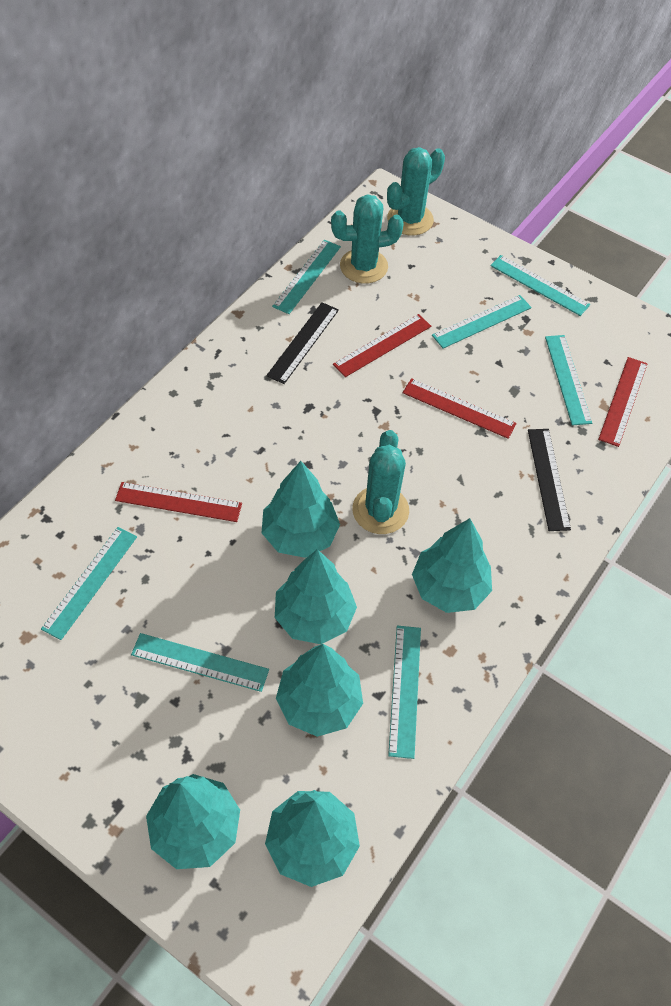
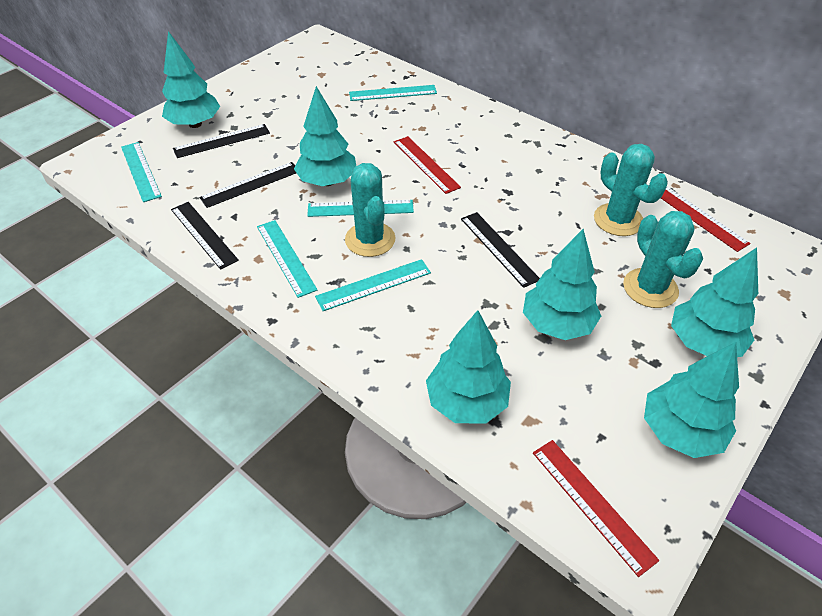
black ruler: 2 -> 4
red ruler: 4 -> 3
turquoise ruler: 7 -> 5

